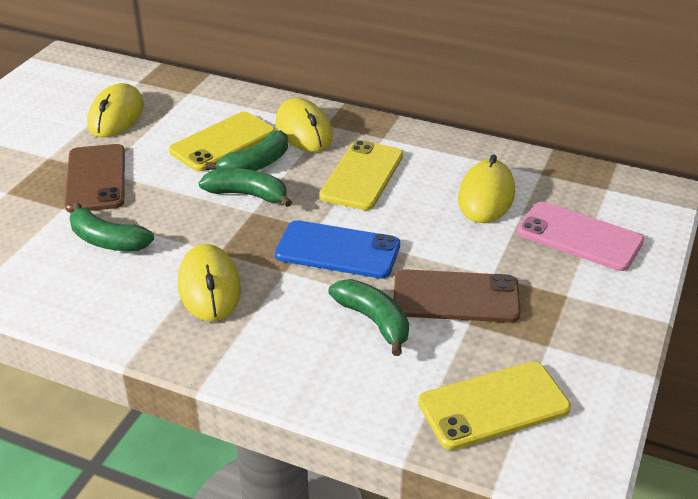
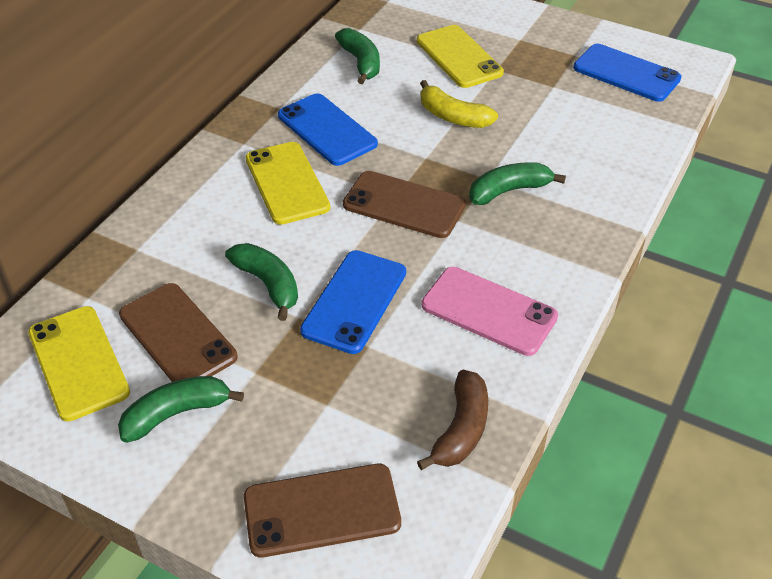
blue phone: 1 -> 3
brown banana: 0 -> 1
brown phone: 2 -> 3
yellow banana: 0 -> 1
yellow mouse: 4 -> 0

